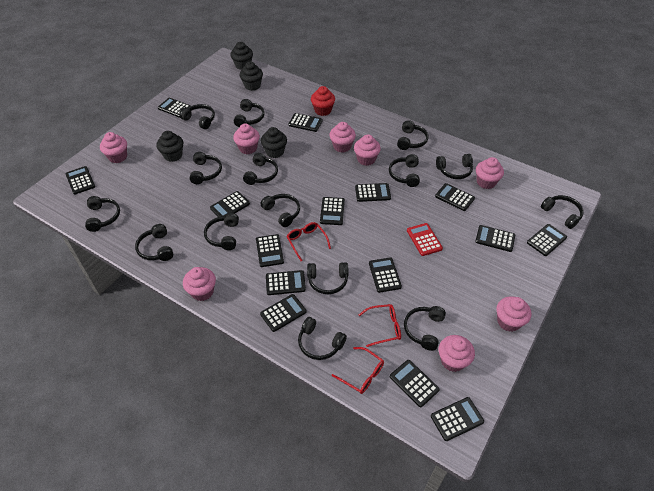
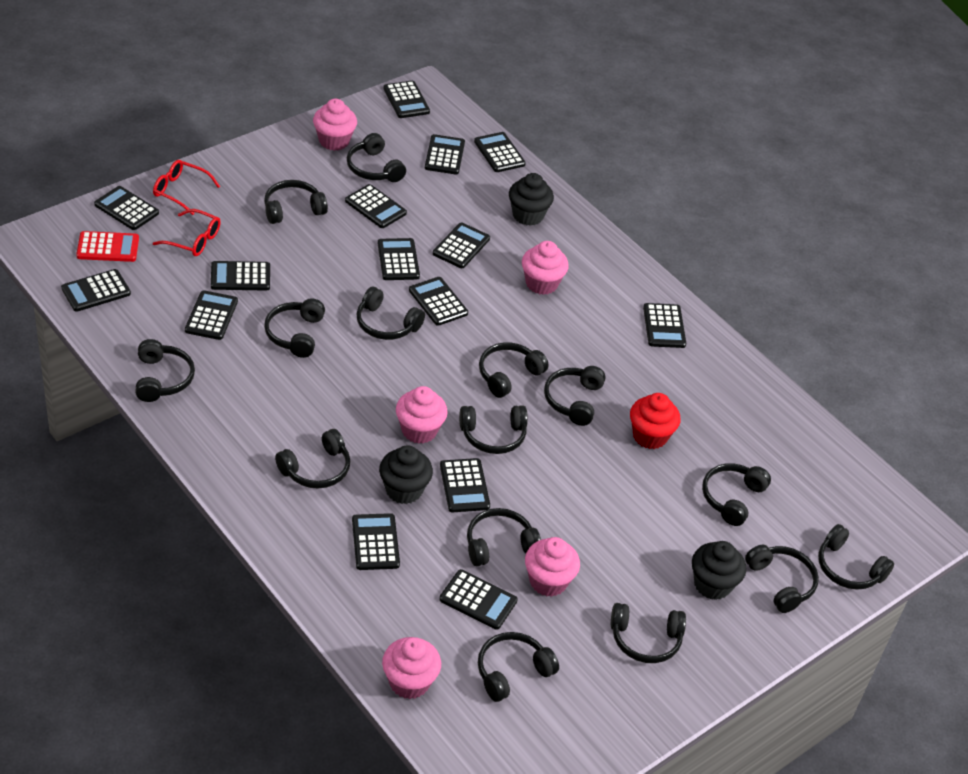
black cupcake: 4 -> 3
pink cupcake: 8 -> 5
red glasses: 3 -> 2

